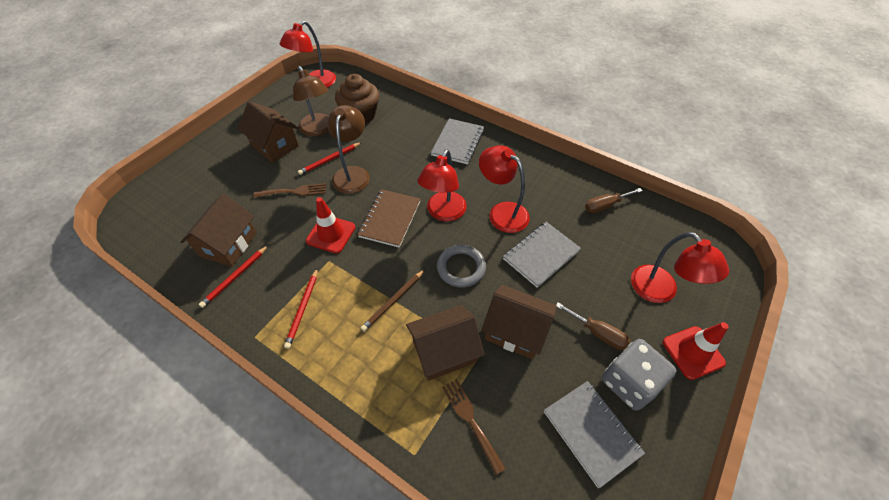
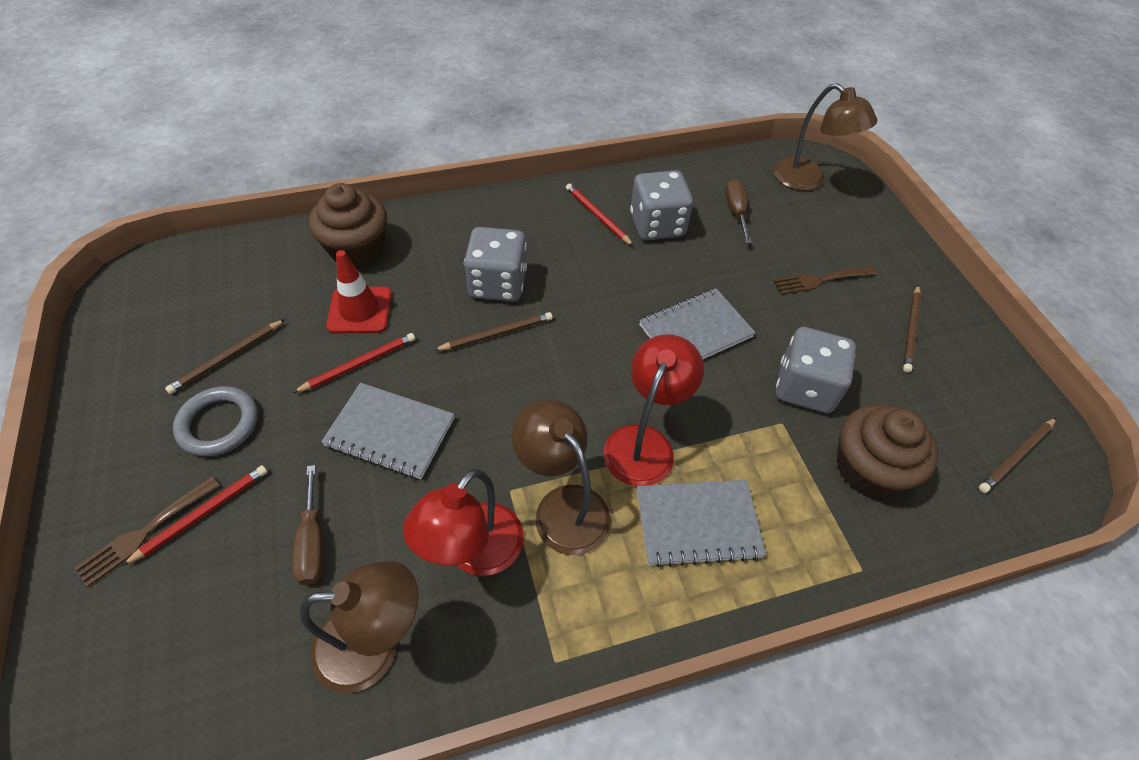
brown cupcake: 1 -> 2
brown house: 4 -> 0
brown lamp: 2 -> 3
brown notebook: 1 -> 0
brown pencil: 1 -> 4
grey dice: 1 -> 3
red lamp: 4 -> 2
red traffic cone: 2 -> 1

